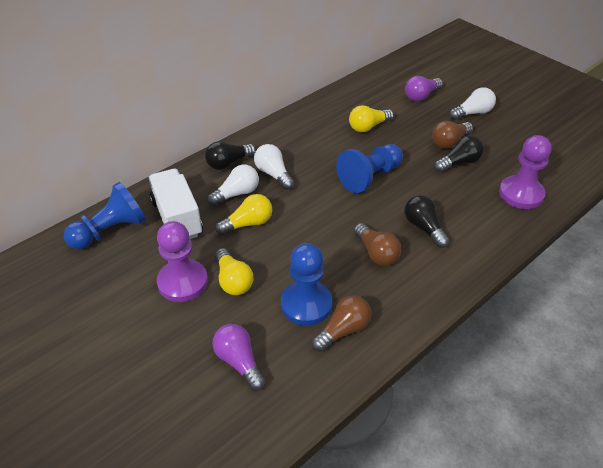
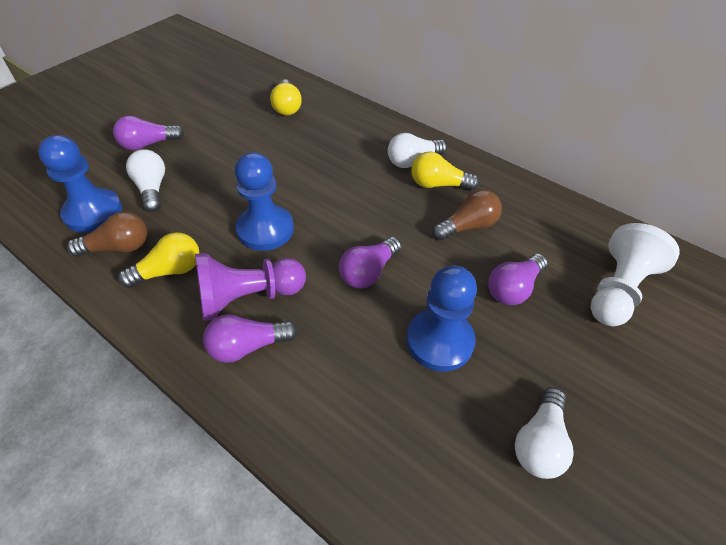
black light bulb: 3 -> 0
brown light bulb: 3 -> 2
purple light bulb: 2 -> 4
purple pawn: 2 -> 1
white pawn: 0 -> 1
white truck: 1 -> 0

